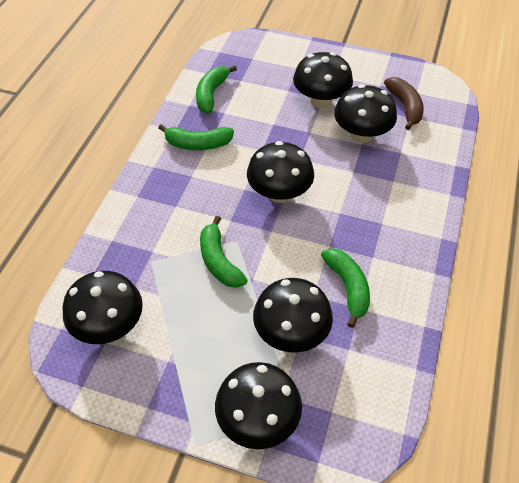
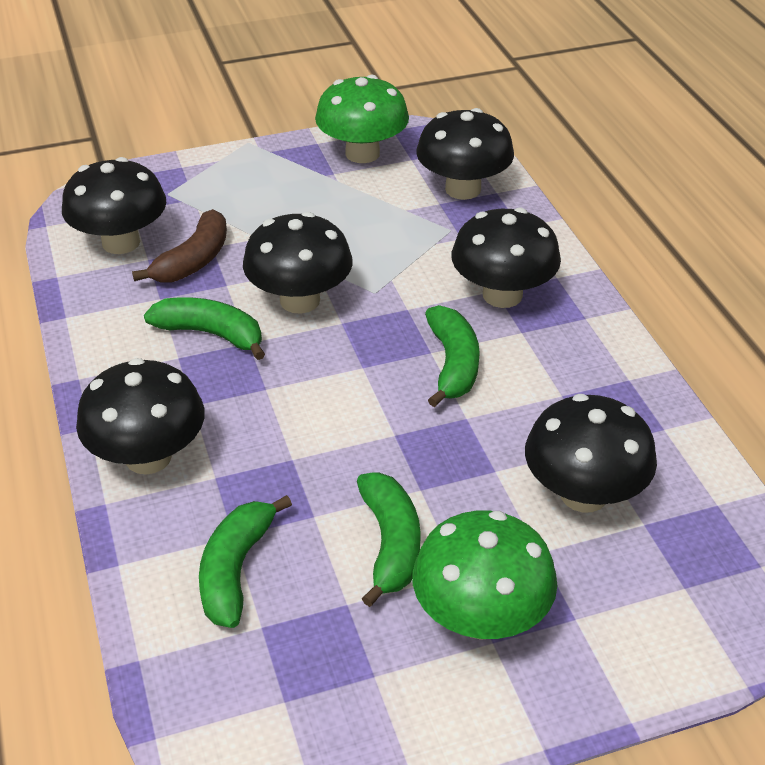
green mushroom: 0 -> 2

